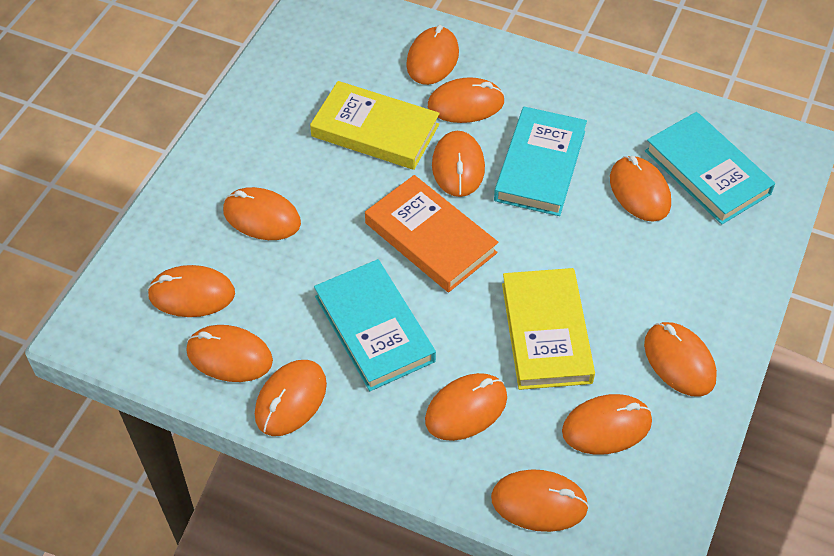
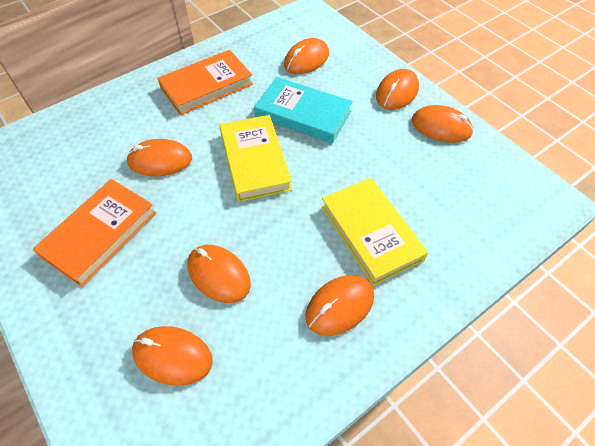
orange book: 1 -> 2
orange mouse: 12 -> 7
turquoise book: 3 -> 1

